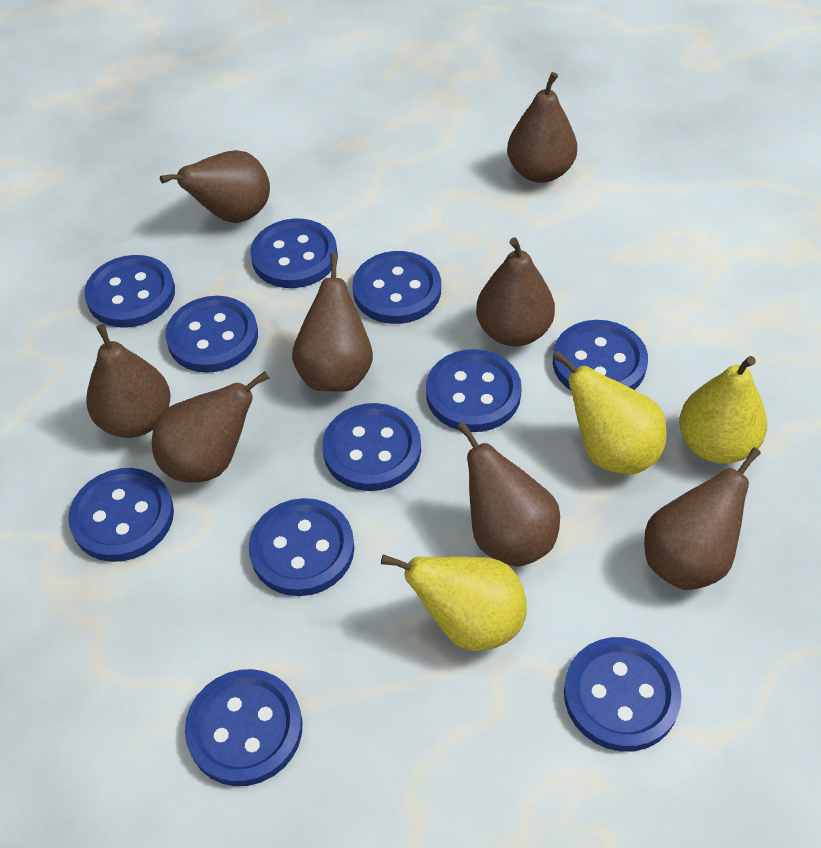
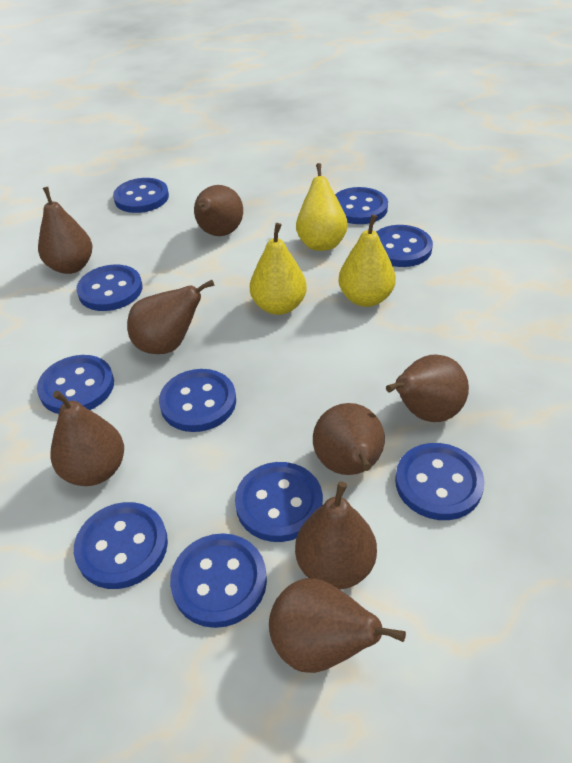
blue button: 11 -> 10

